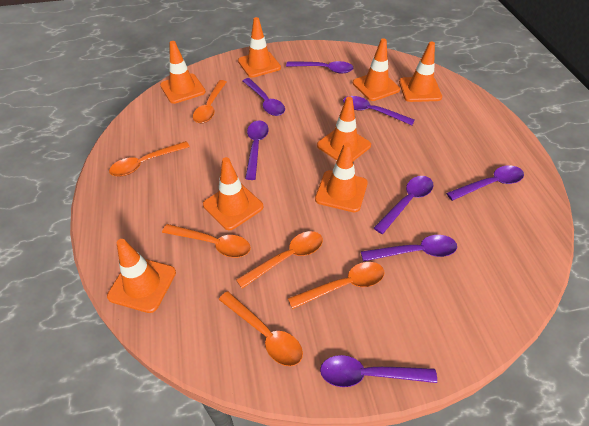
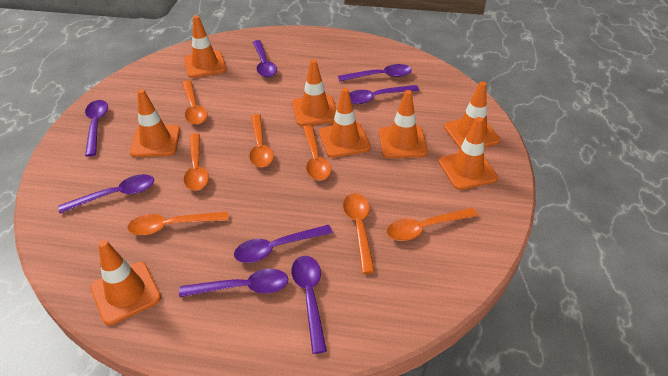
orange spoon: 6 -> 7

